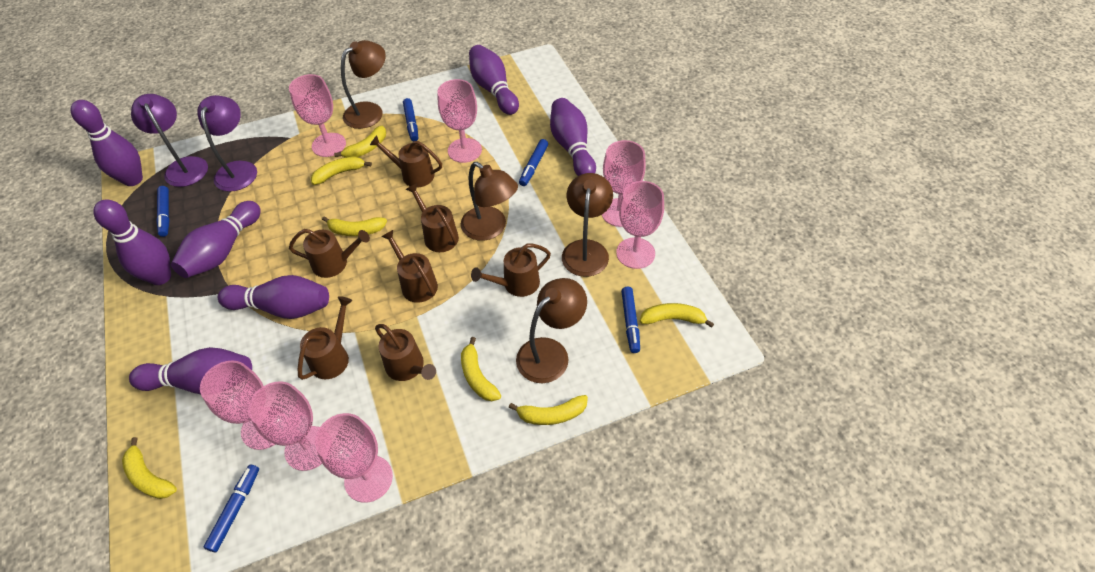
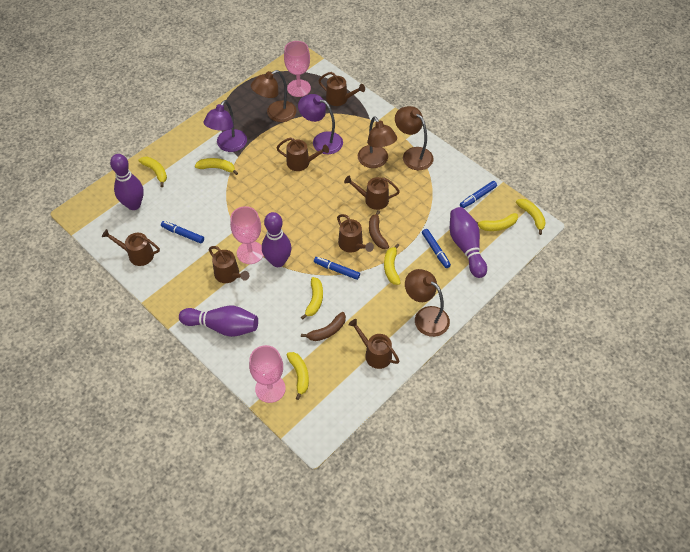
blue marker: 5 -> 4
brown banana: 0 -> 2
pink goblet: 7 -> 3
purple bowling pin: 7 -> 4

